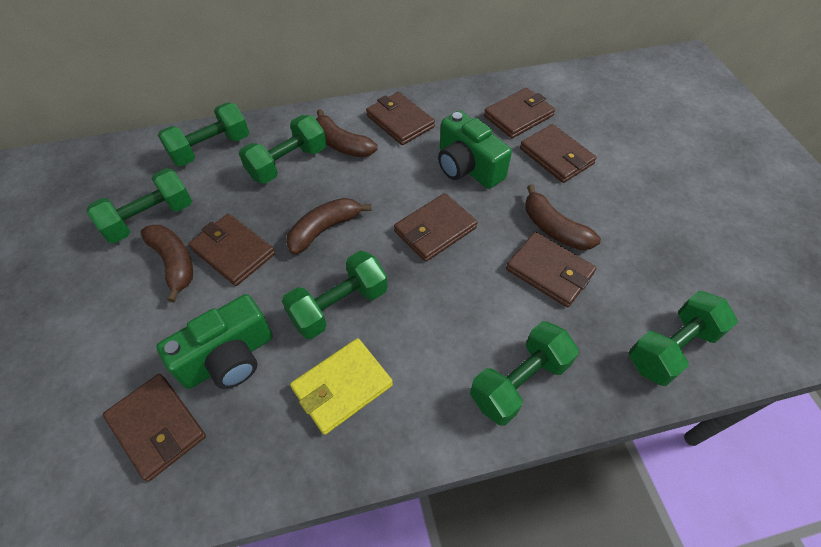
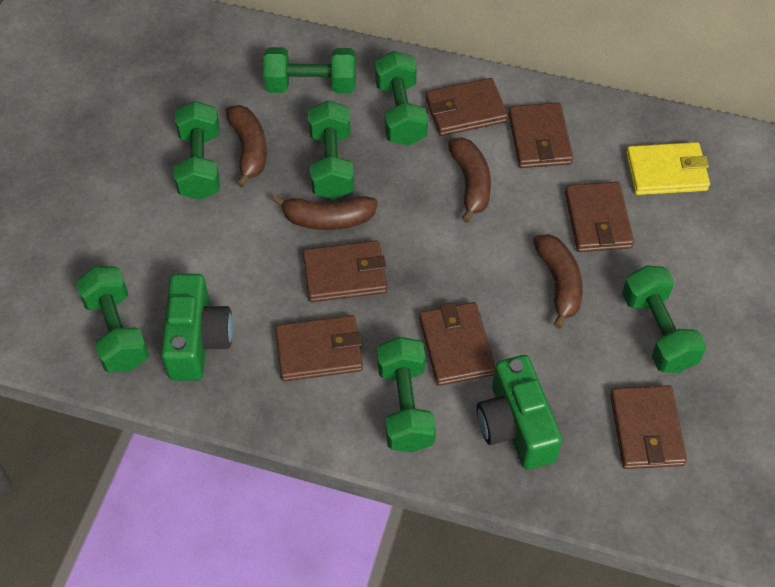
green dumbbell: 6 -> 7

